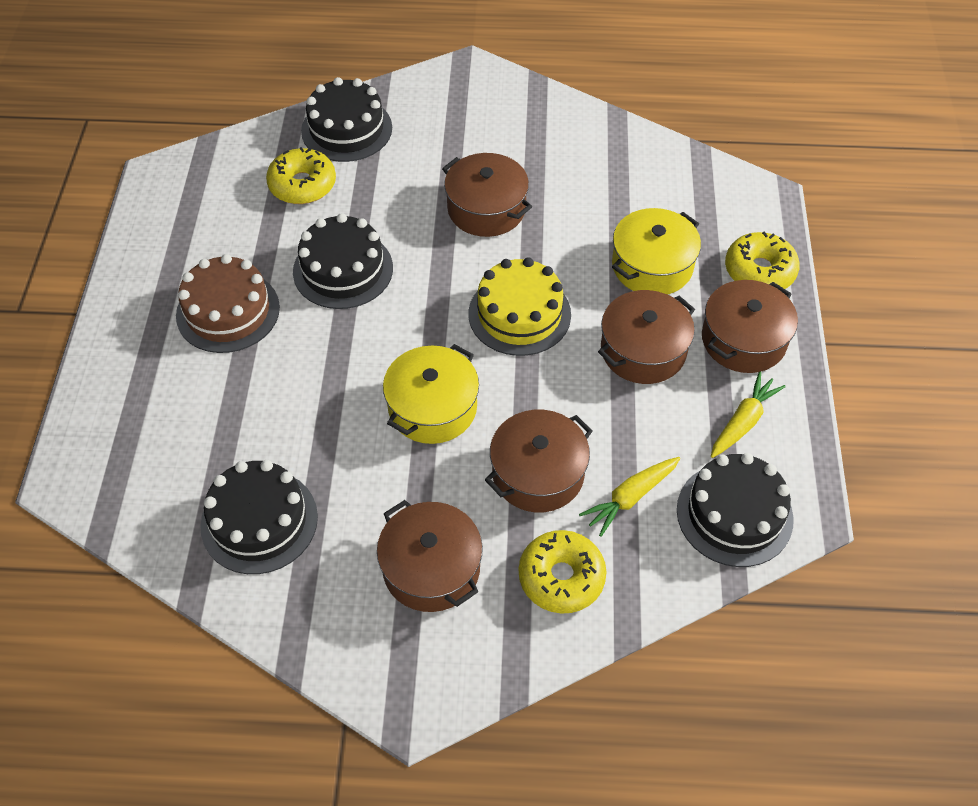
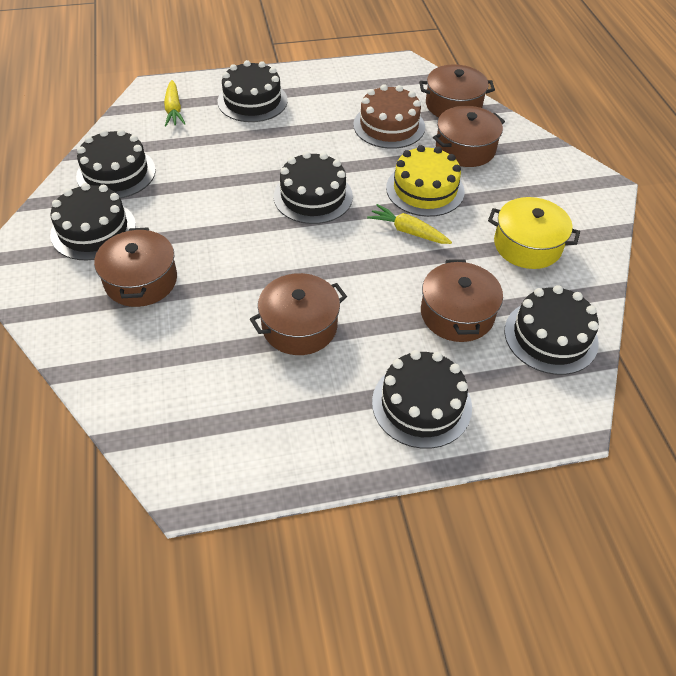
black cake: 4 -> 6
yellow donut: 3 -> 0
yellow pot: 2 -> 1

